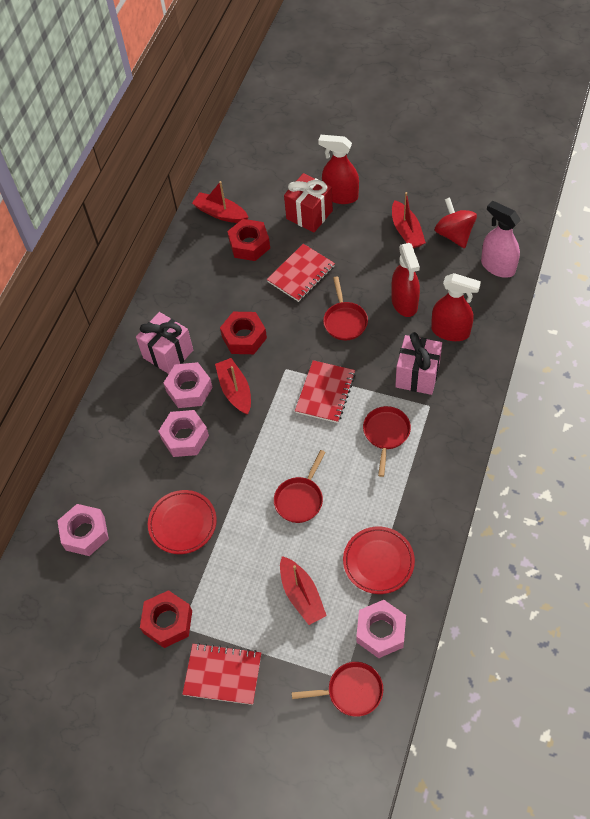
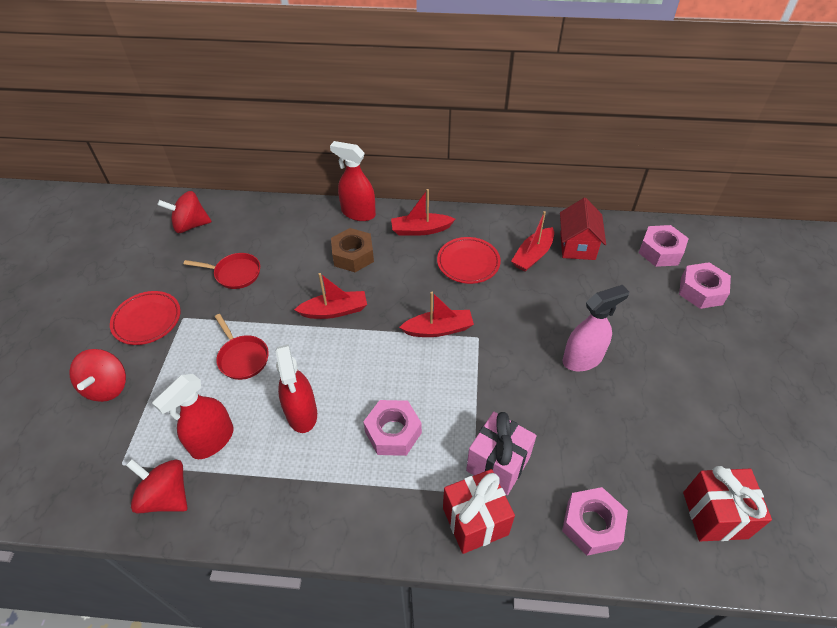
brown nut: 0 -> 1
pink gift: 2 -> 1
red gift: 1 -> 2
red house: 0 -> 1
red notebook: 3 -> 0
red nut: 3 -> 0
red pan: 4 -> 2
red spinning top: 1 -> 3

